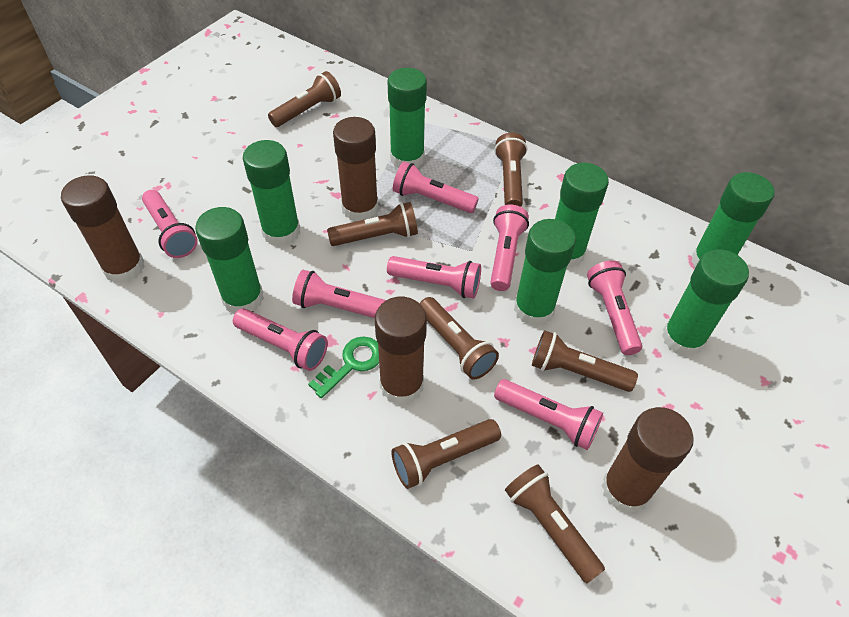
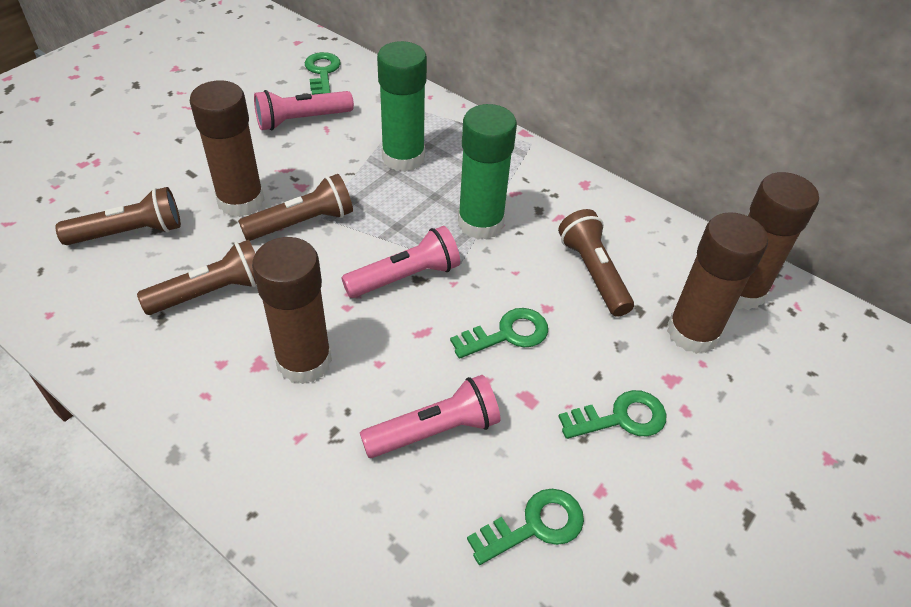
brown flashlight: 7 -> 4
green glue stick: 7 -> 2
green key: 1 -> 4
pink flashlight: 8 -> 3

